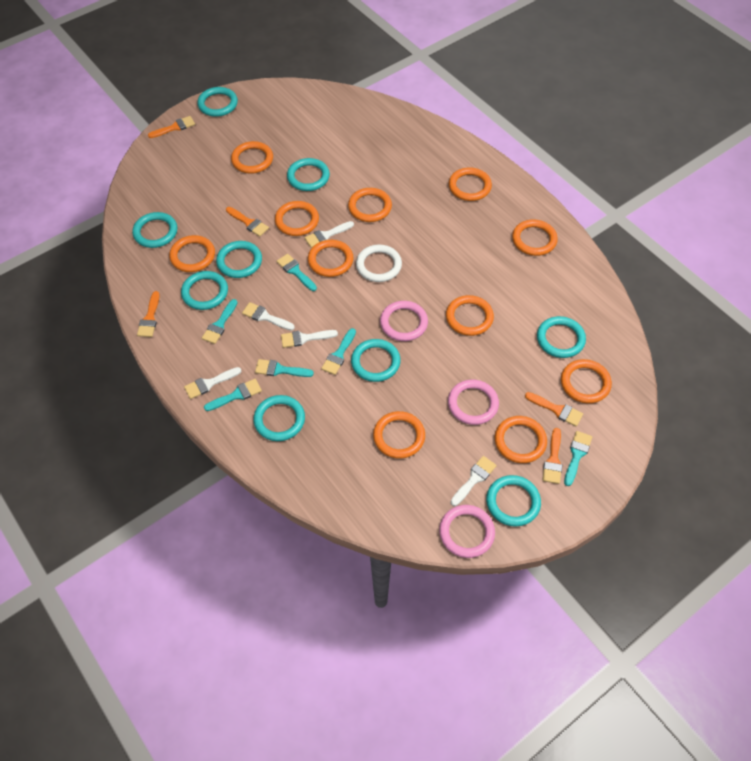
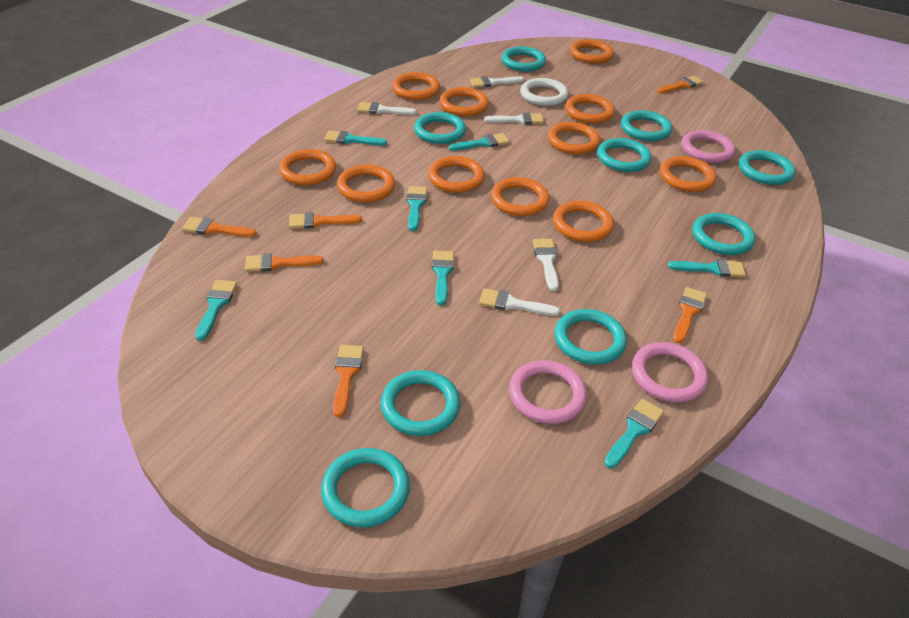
orange brush: 5 -> 6
turquoise brush: 6 -> 7

